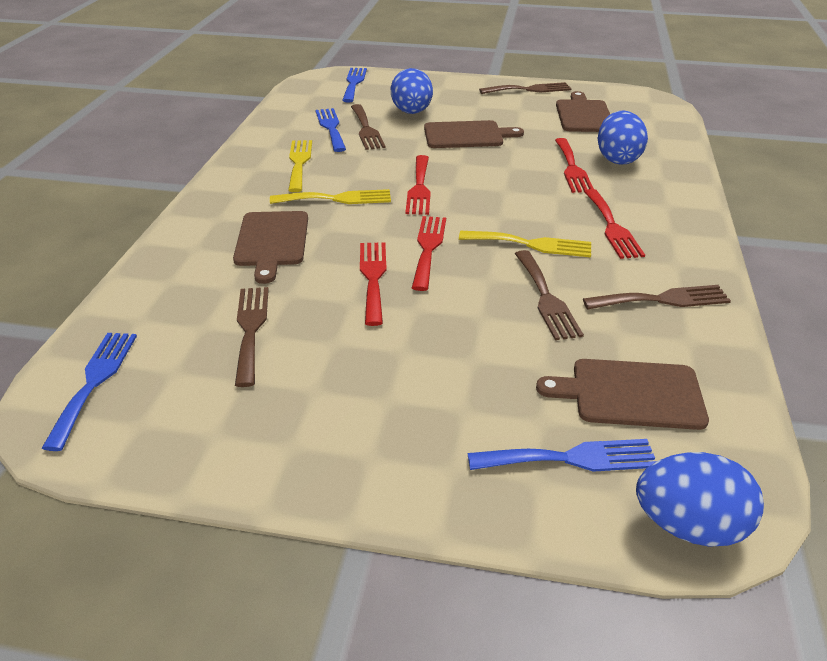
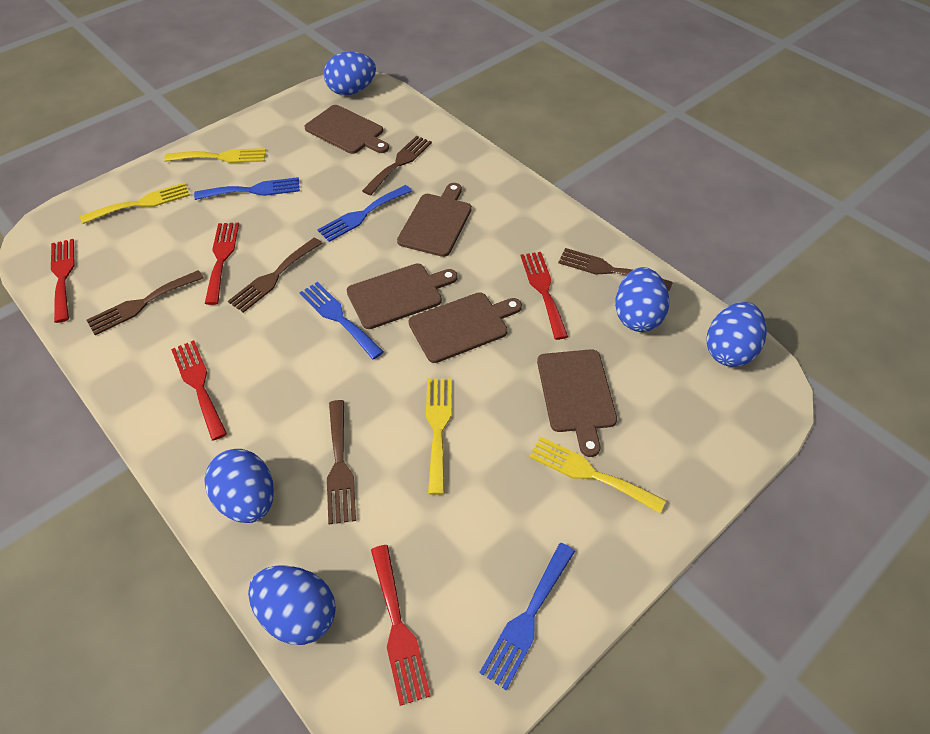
blue egg: 3 -> 5
brown cutting board: 4 -> 5
yellow fork: 3 -> 4

